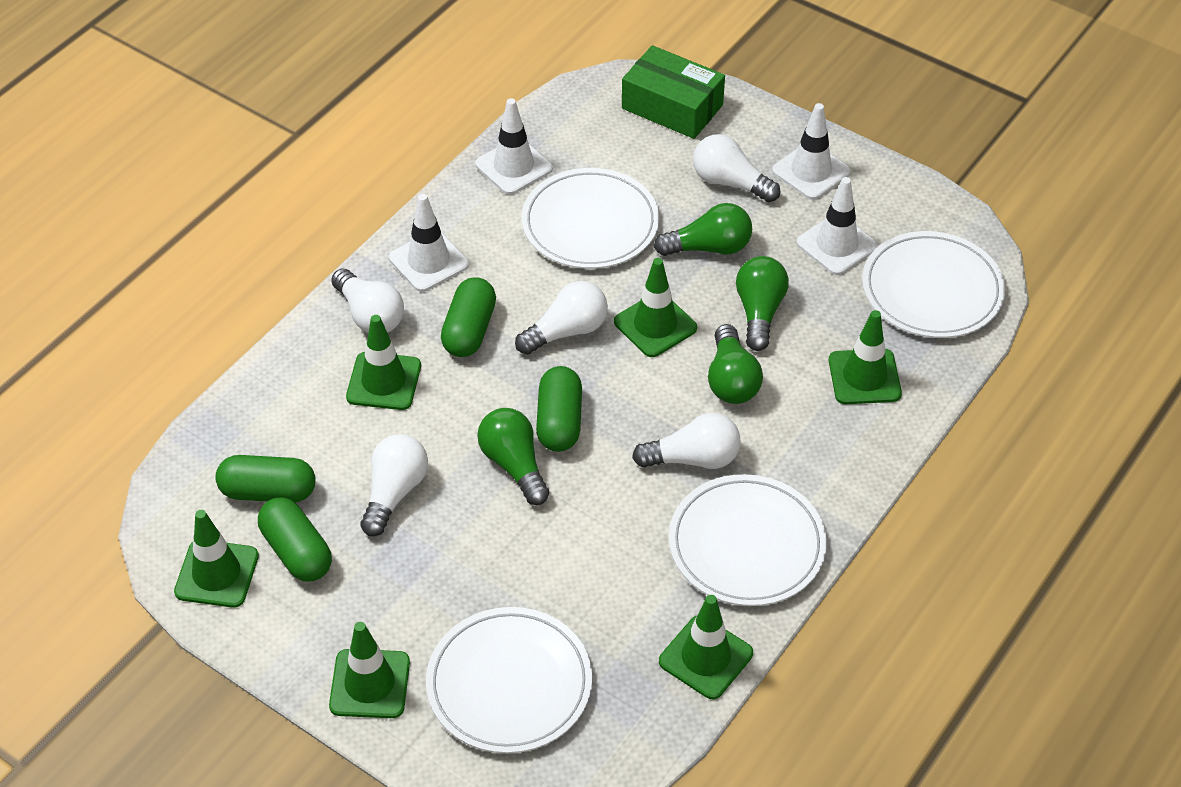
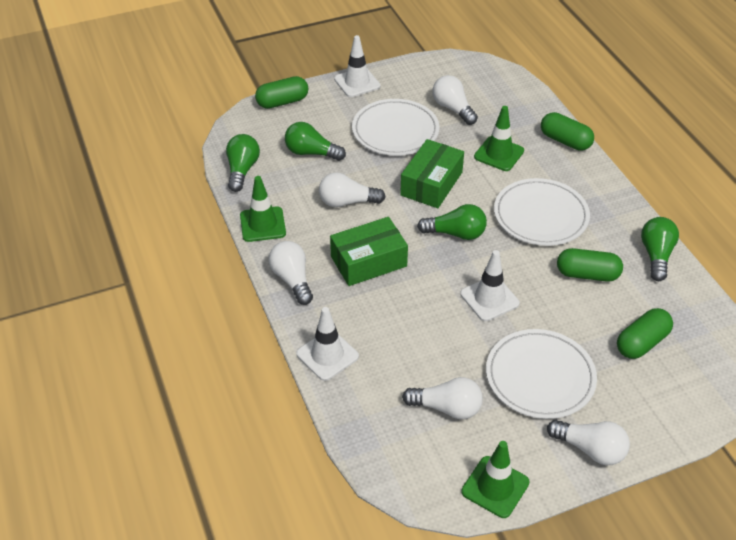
green box: 1 -> 2
green traffic cone: 6 -> 3
white plate: 4 -> 3
white traffic cone: 4 -> 3

